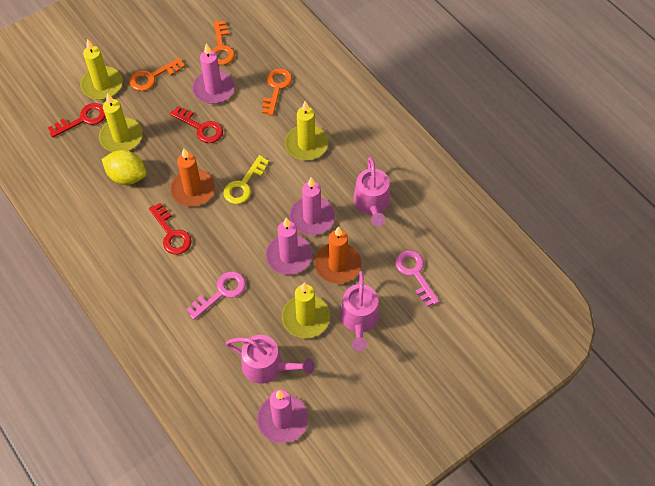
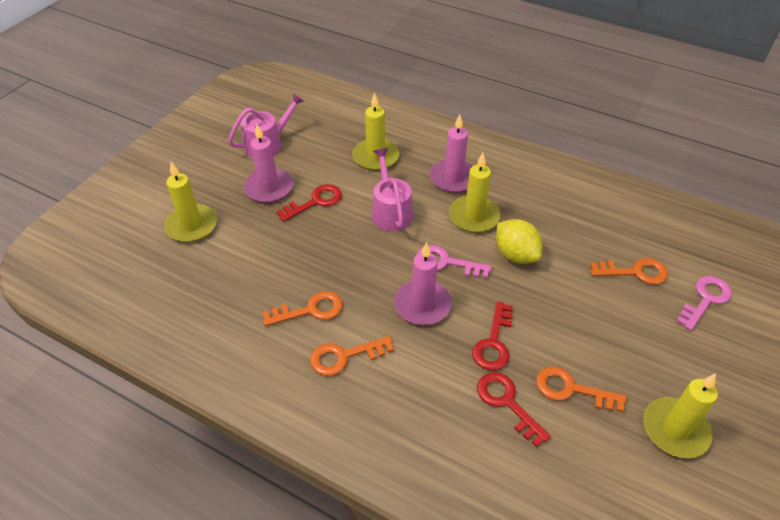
orange candle: 2 -> 0
orange key: 3 -> 4
pink candle: 4 -> 3
pink watering can: 3 -> 2
yellow key: 1 -> 0

